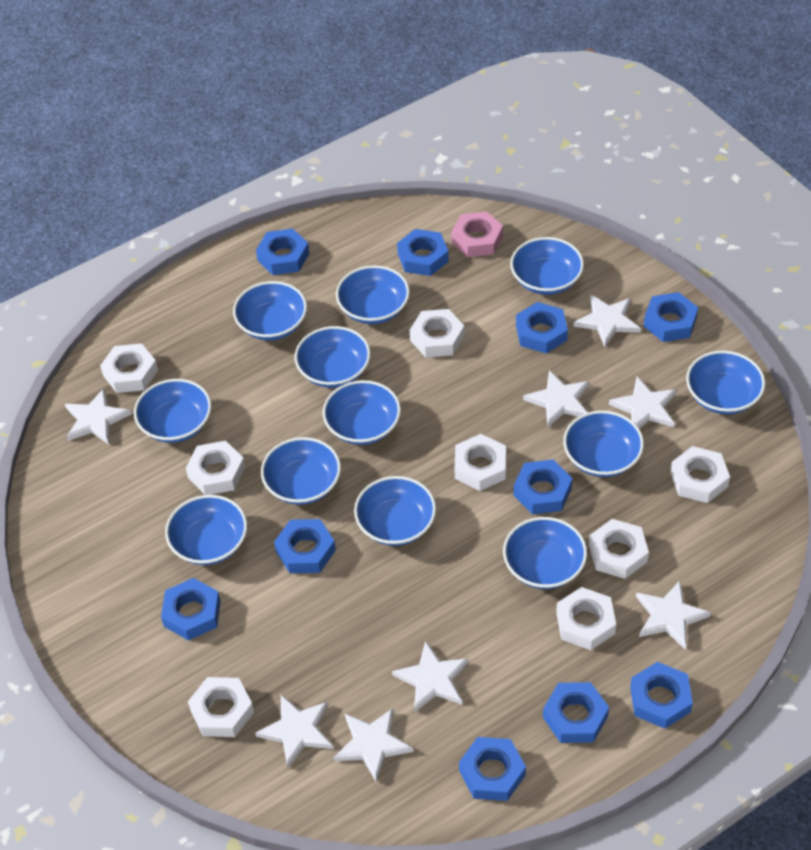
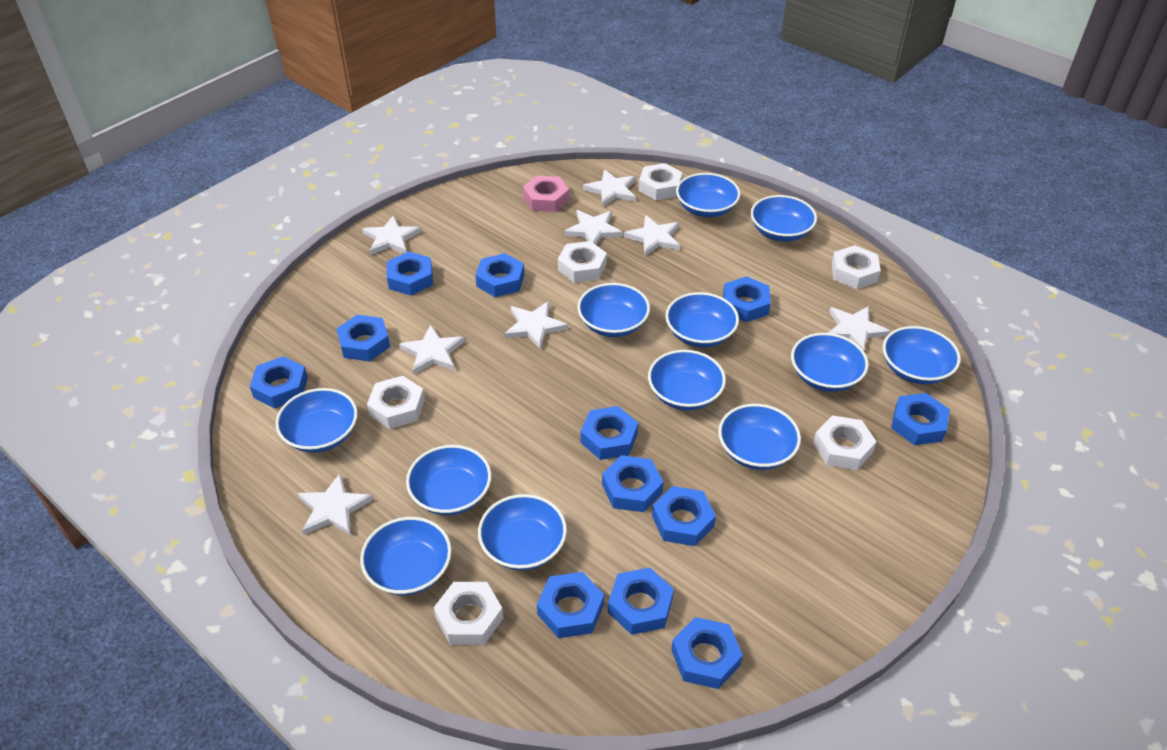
blue nut: 10 -> 12
white nut: 8 -> 6

